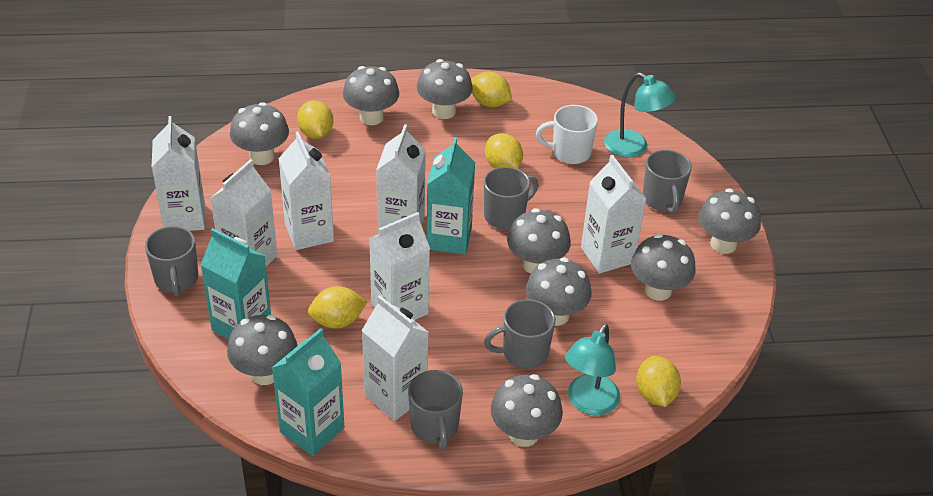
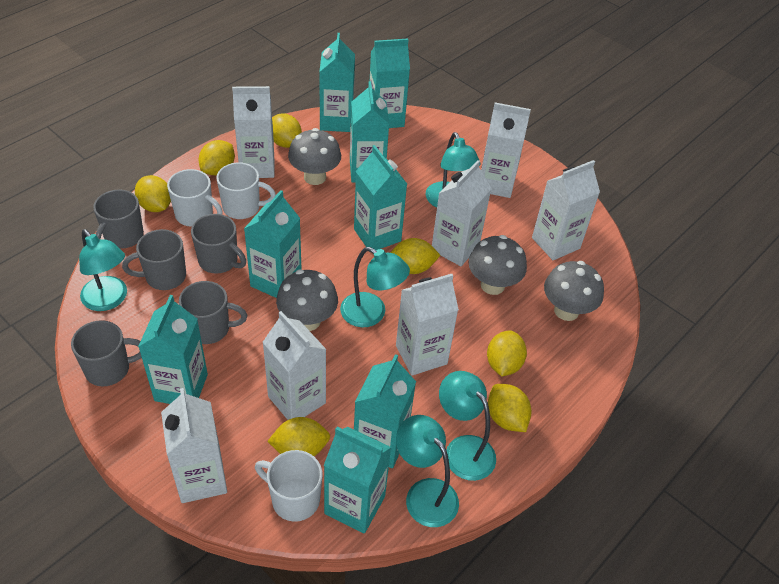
grey mushroom: 9 -> 4
turquoise carton: 3 -> 8
turquoise lamp: 2 -> 5
white mug: 1 -> 3
yellow lemon: 5 -> 7

